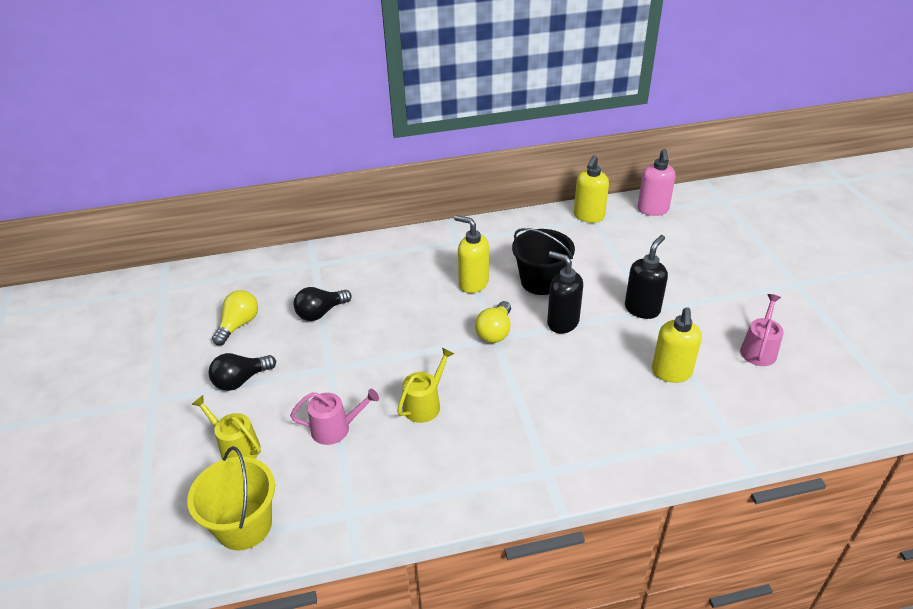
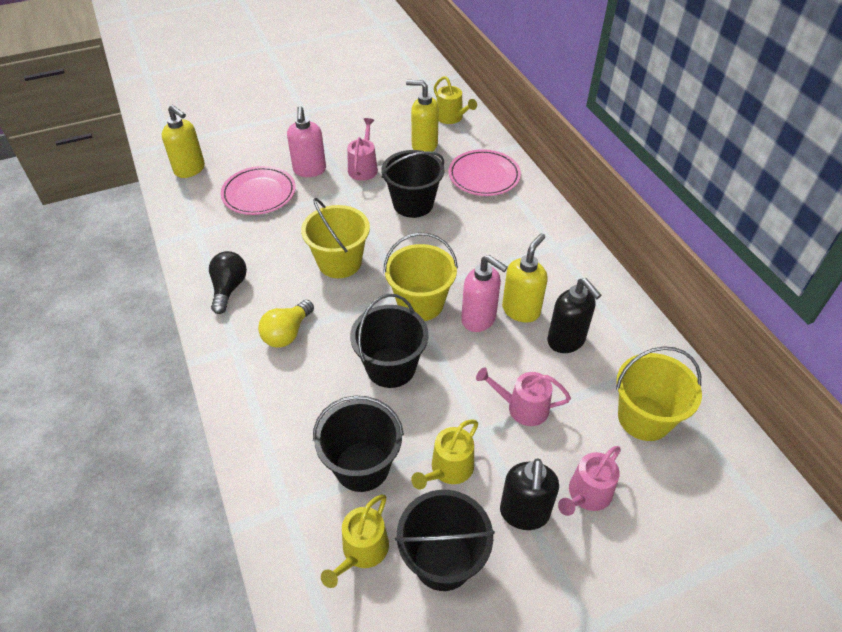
black bucket: 1 -> 4
black light bulb: 2 -> 1
pink plate: 0 -> 2
pink soap dispenser: 1 -> 2
pink watering can: 2 -> 3
yellow bucket: 1 -> 3
yellow light bulb: 2 -> 1
yellow watering can: 2 -> 3

